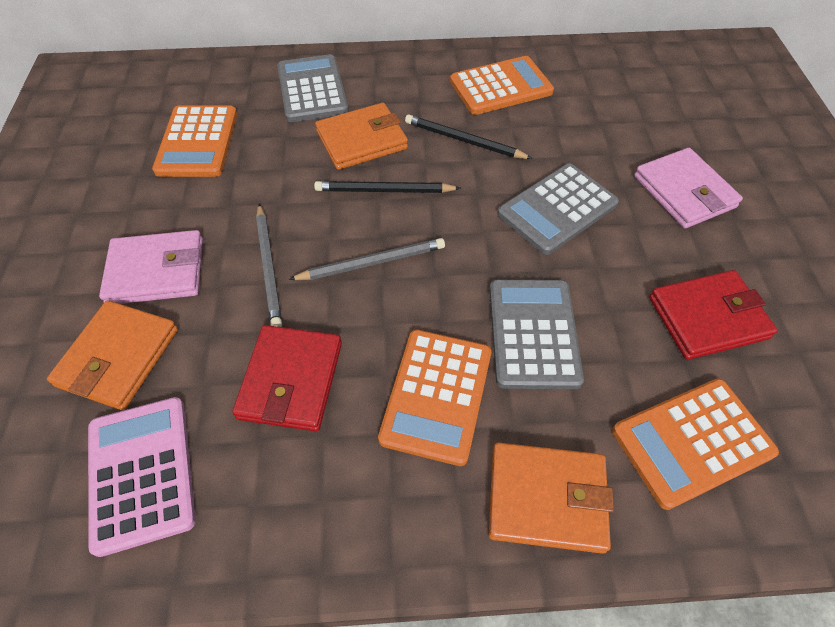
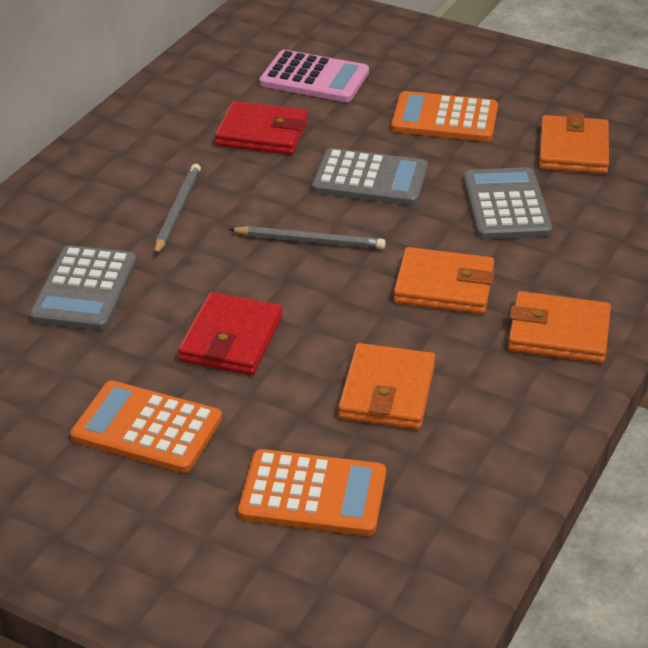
black pencil: 2 -> 0
orange calculator: 4 -> 3
orange wallet: 3 -> 4
pink wallet: 2 -> 0

